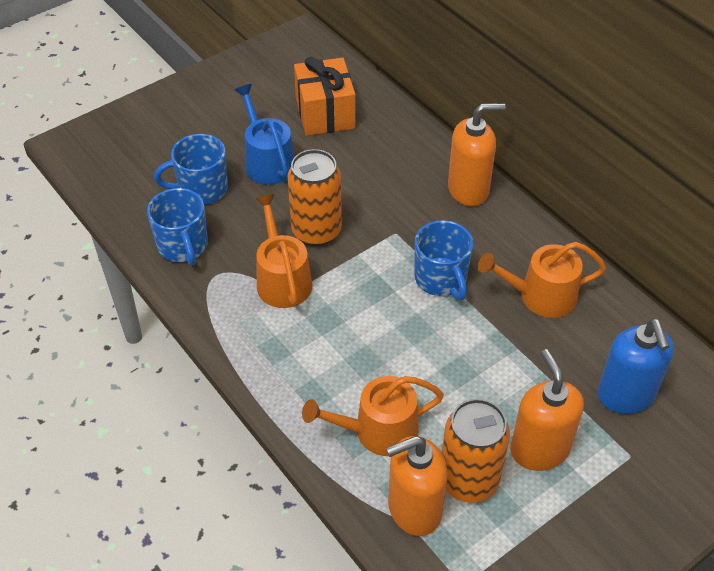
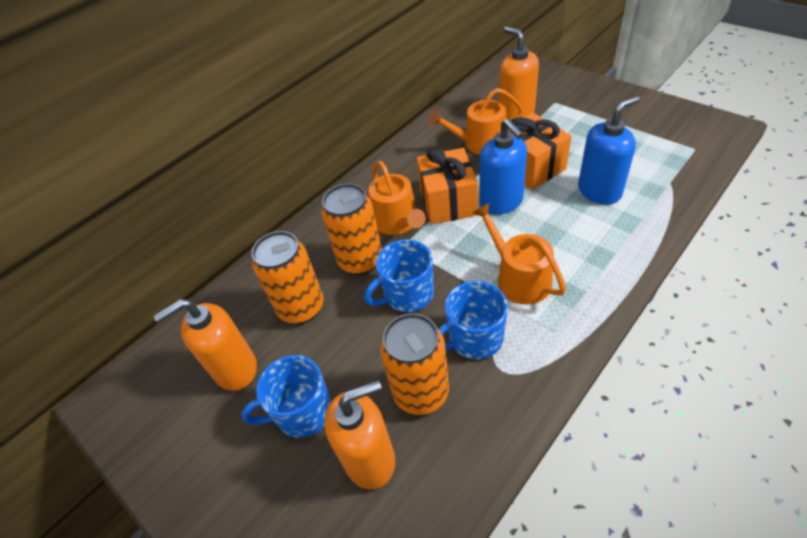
blue soap dispenser: 1 -> 2
blue watering can: 1 -> 0
orange can: 2 -> 3
orange gift: 1 -> 2

